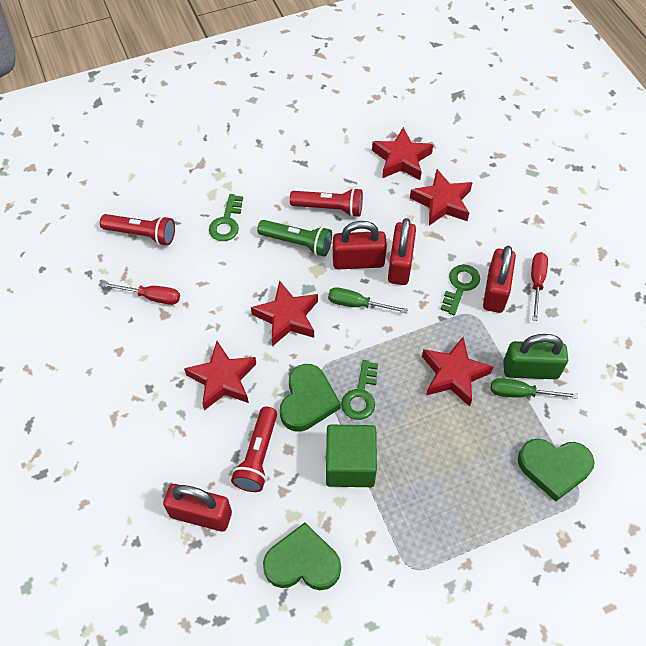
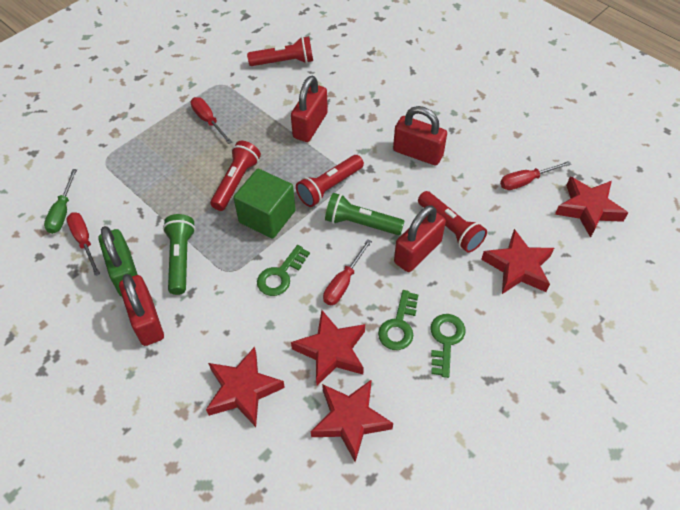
green flashlight: 1 -> 2
green heart: 3 -> 0
green screwdriver: 2 -> 1
red flashlight: 3 -> 4
red screwdriver: 2 -> 4

